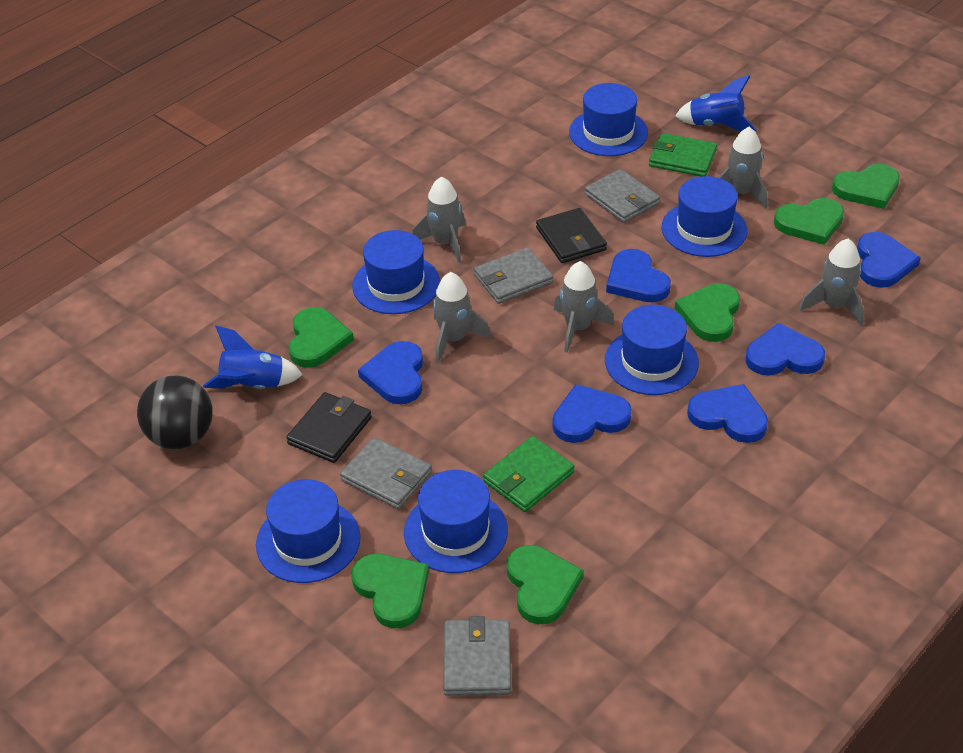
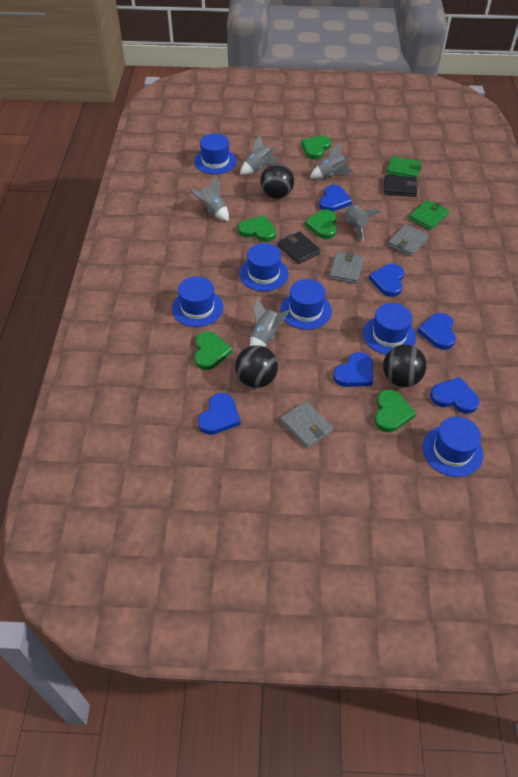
black ball: 1 -> 3
blue rocket: 2 -> 0
green heart: 6 -> 5
grey wallet: 4 -> 3

